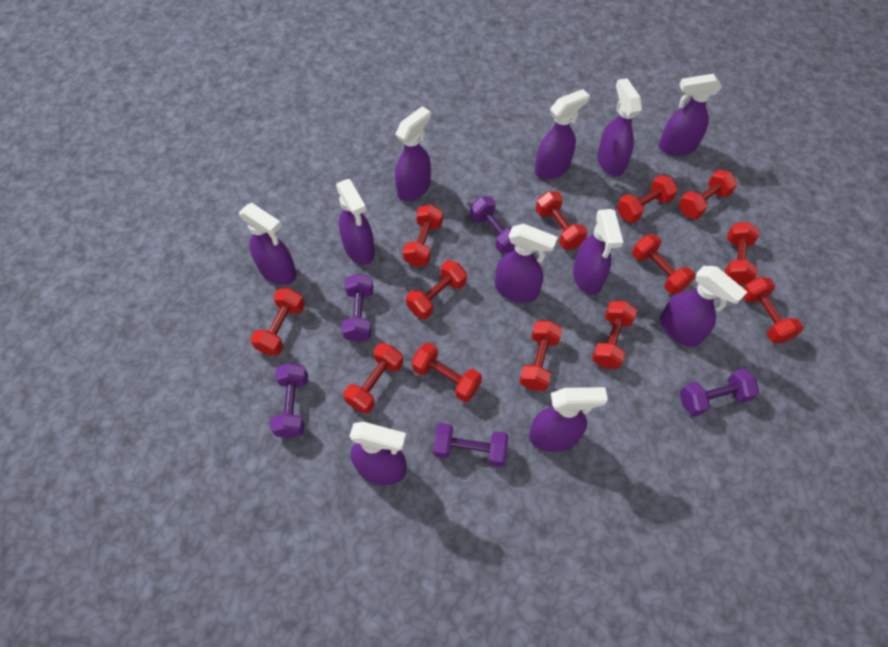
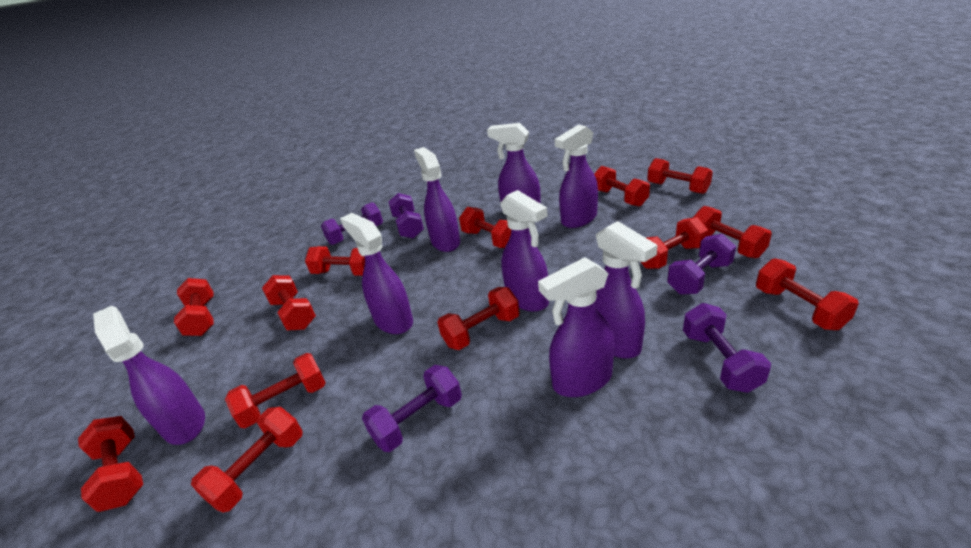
purple spray bottle: 11 -> 8

